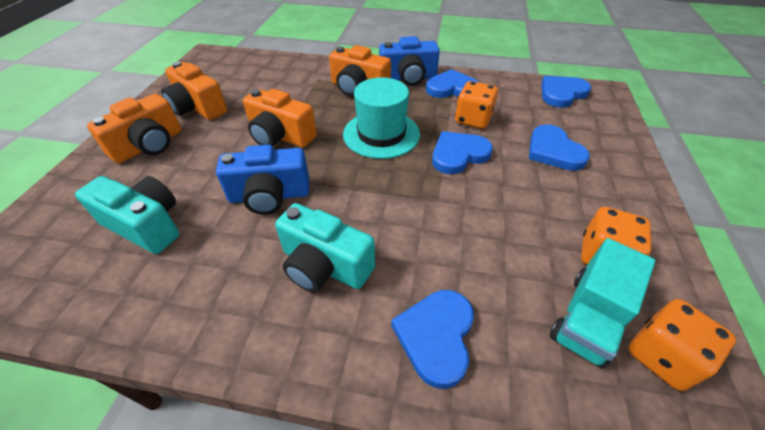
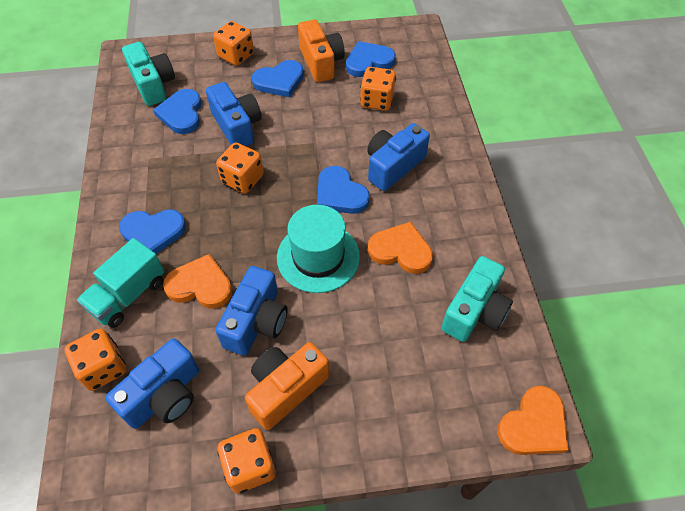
blue camera: 2 -> 4
orange camera: 4 -> 2
orange dice: 3 -> 5
orange heart: 0 -> 3

